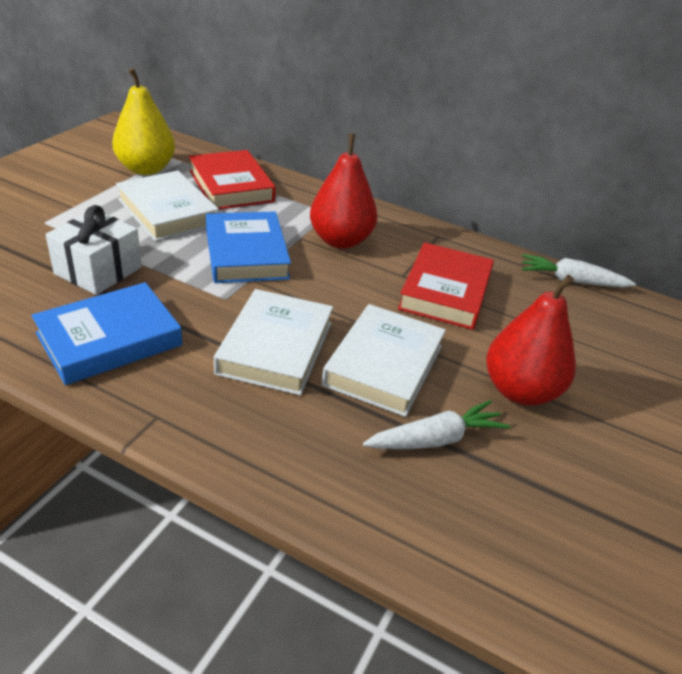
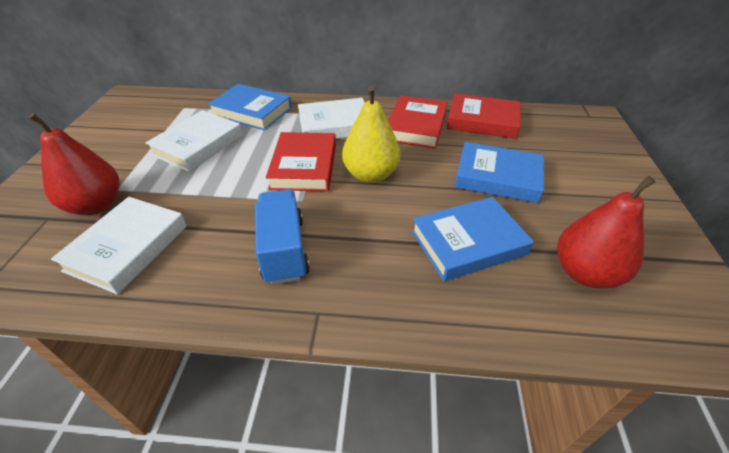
blue book: 2 -> 3
blue truck: 0 -> 1
red book: 2 -> 3
white carrot: 2 -> 0
white gift: 1 -> 0

